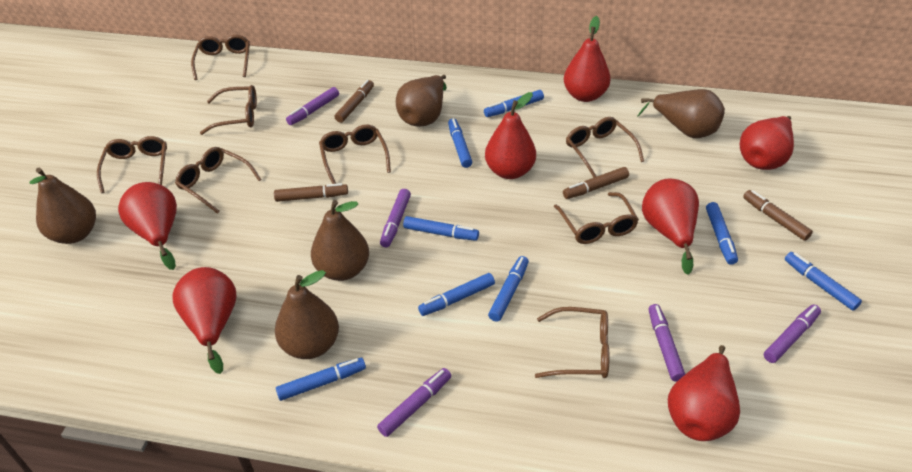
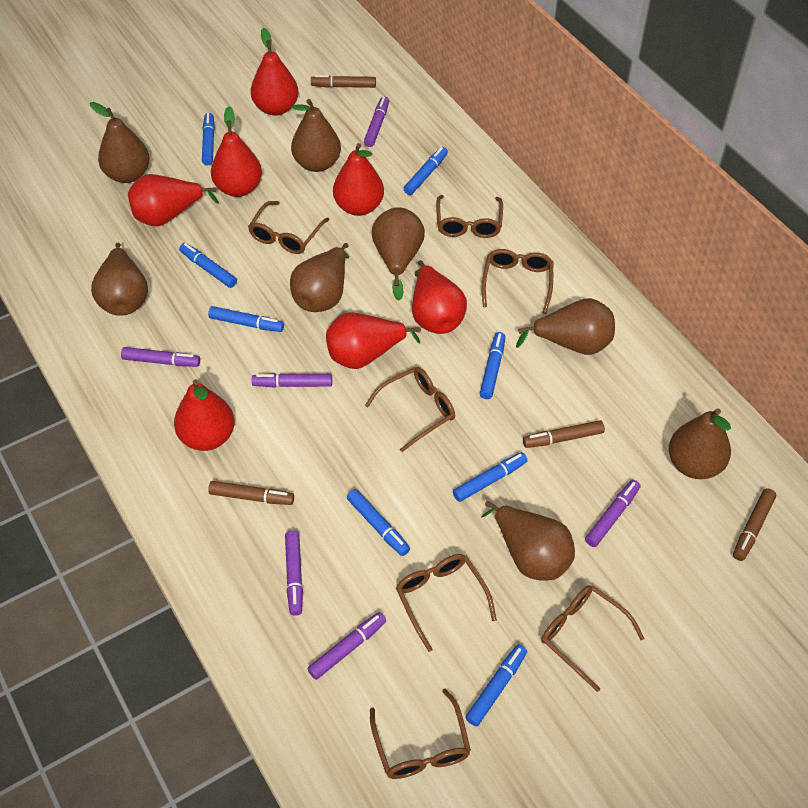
brown glasses: 8 -> 7
brown pear: 5 -> 8
purple marker: 5 -> 6

